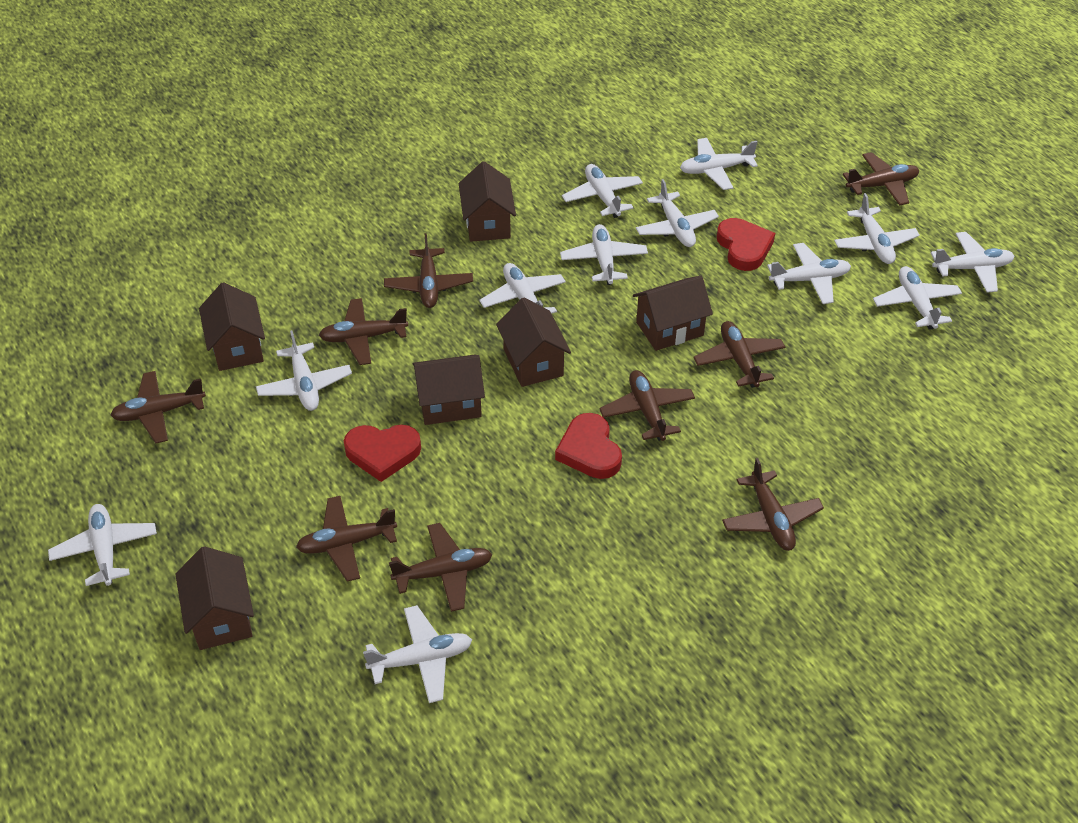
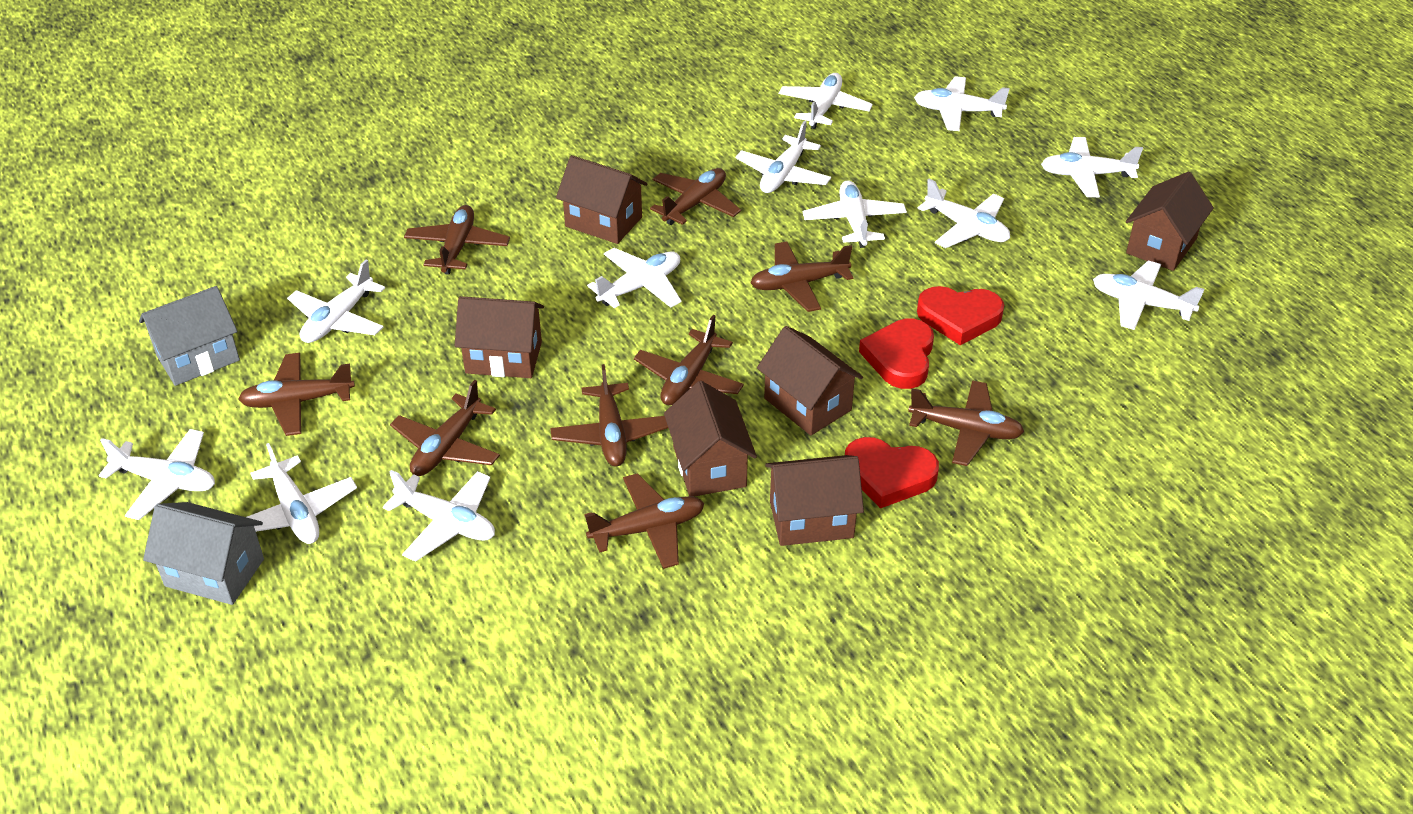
grey house: 0 -> 2

